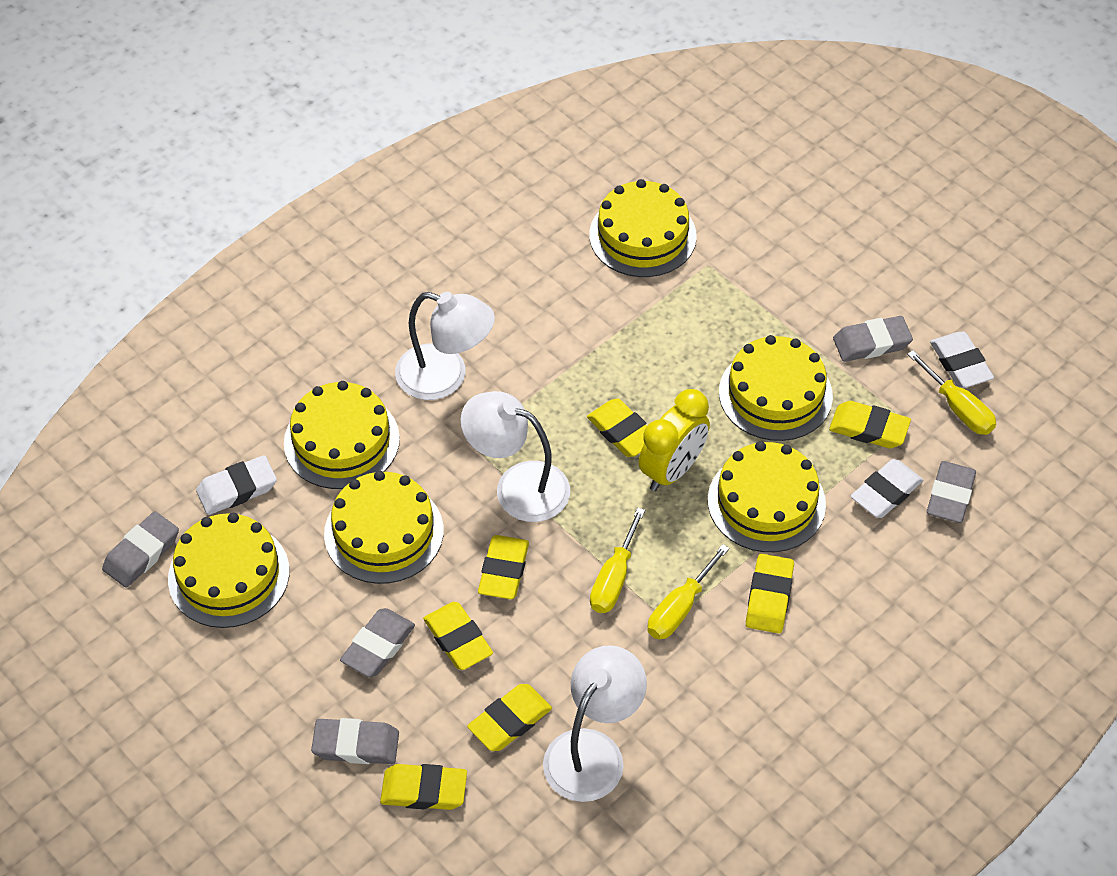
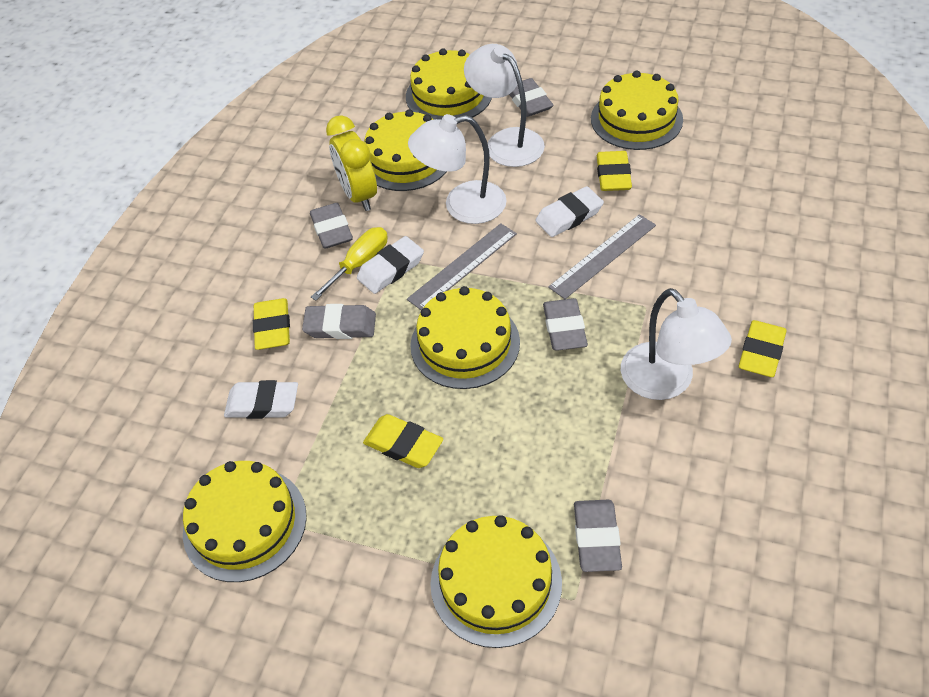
grey ruler: 0 -> 2
yellow eraser: 7 -> 4
yellow screwdriver: 3 -> 1

